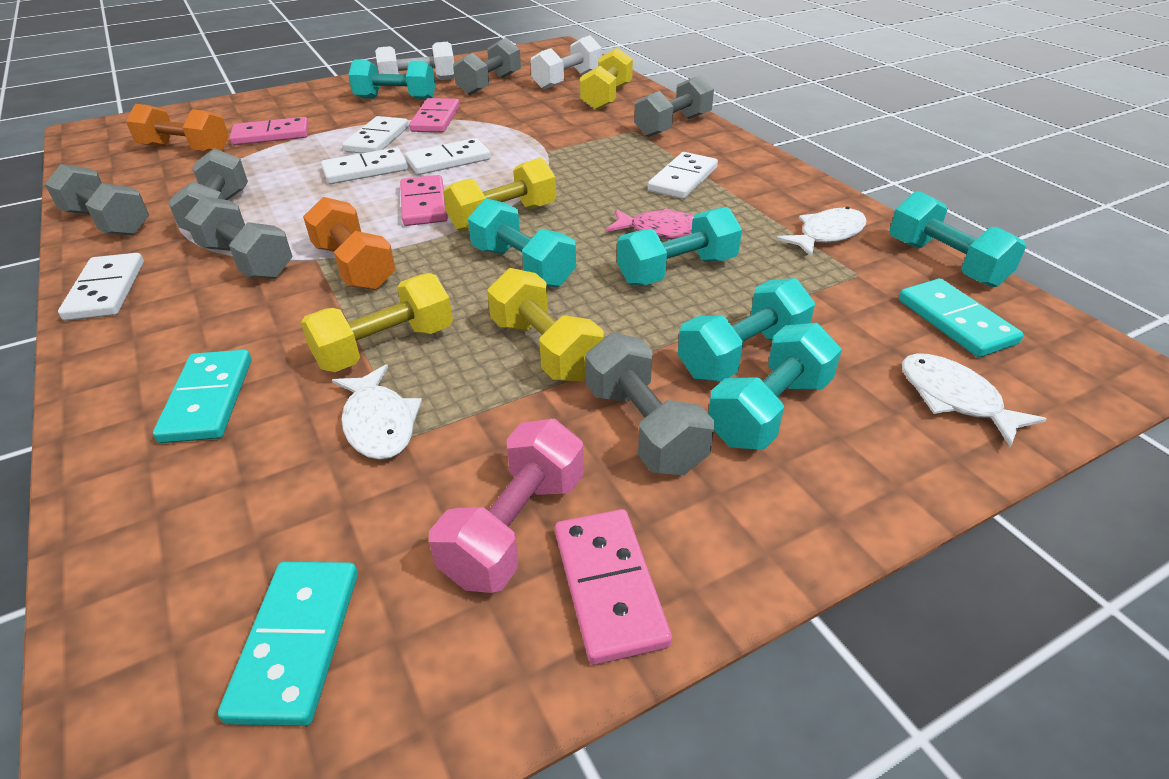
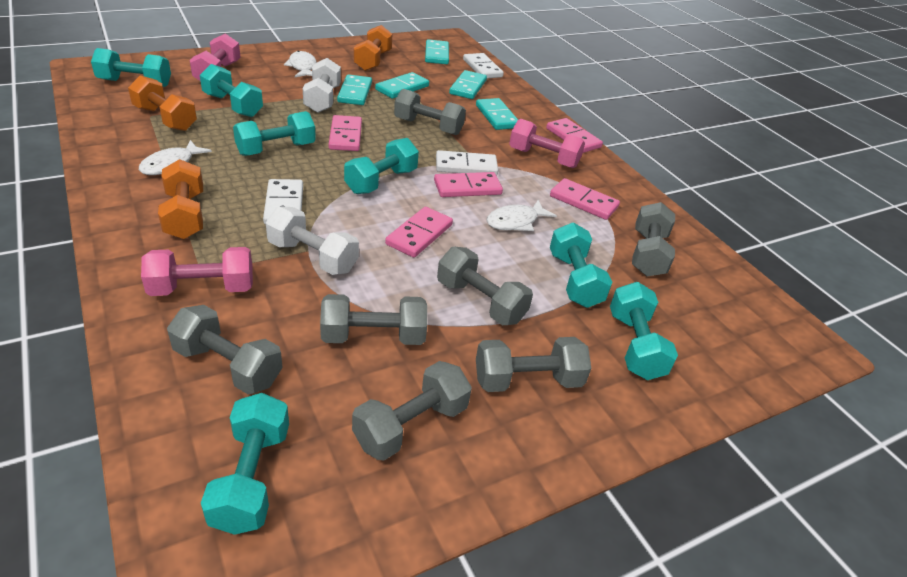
grey dumbbell: 6 -> 7
orange dumbbell: 2 -> 3
pink domino: 4 -> 5
pink dumbbell: 1 -> 3
pink fish: 1 -> 0
turquoise domino: 3 -> 5
turquoise dumbbell: 6 -> 7
white domino: 5 -> 3
yellow dumbbell: 4 -> 0

